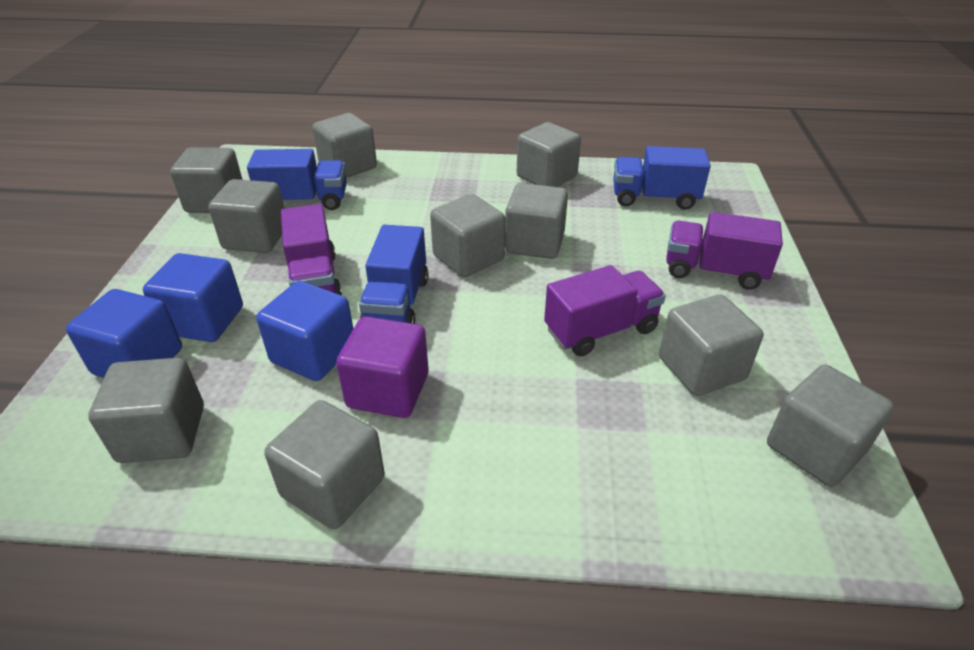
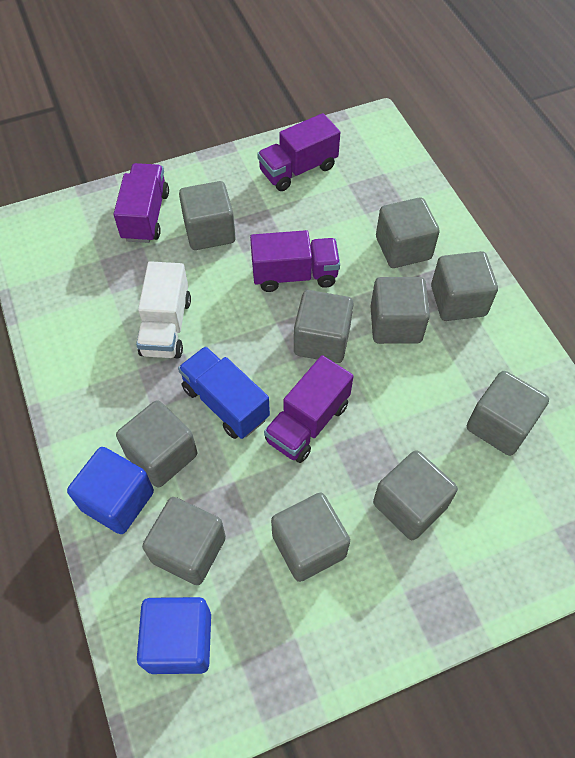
blue cube: 3 -> 2
blue truck: 3 -> 1
purple cube: 1 -> 0
purple truck: 3 -> 4
white truck: 0 -> 1

